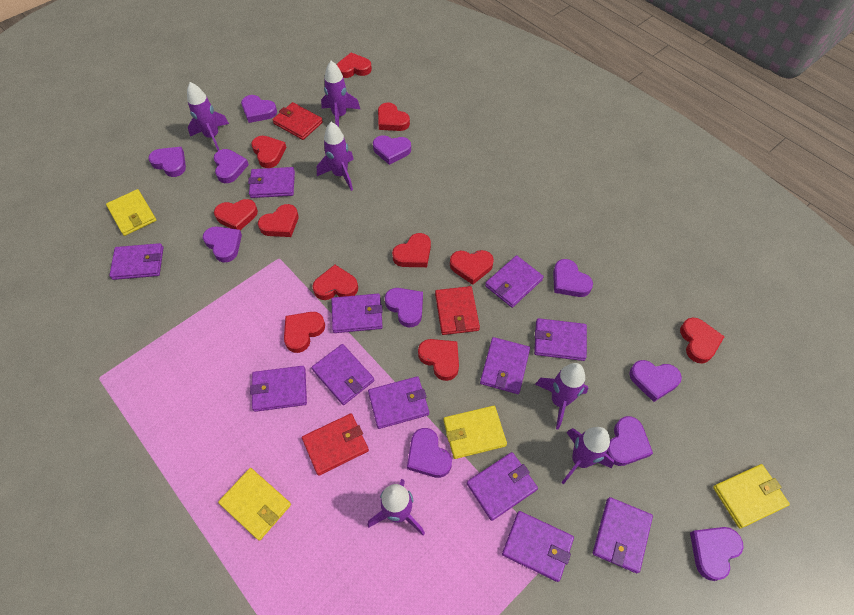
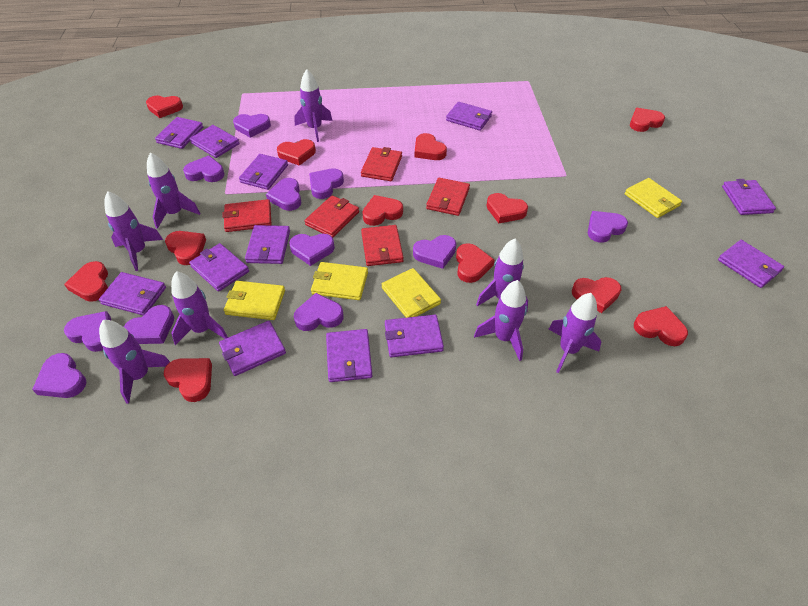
purple rocket: 6 -> 8
red heart: 11 -> 12
red wallet: 3 -> 5

